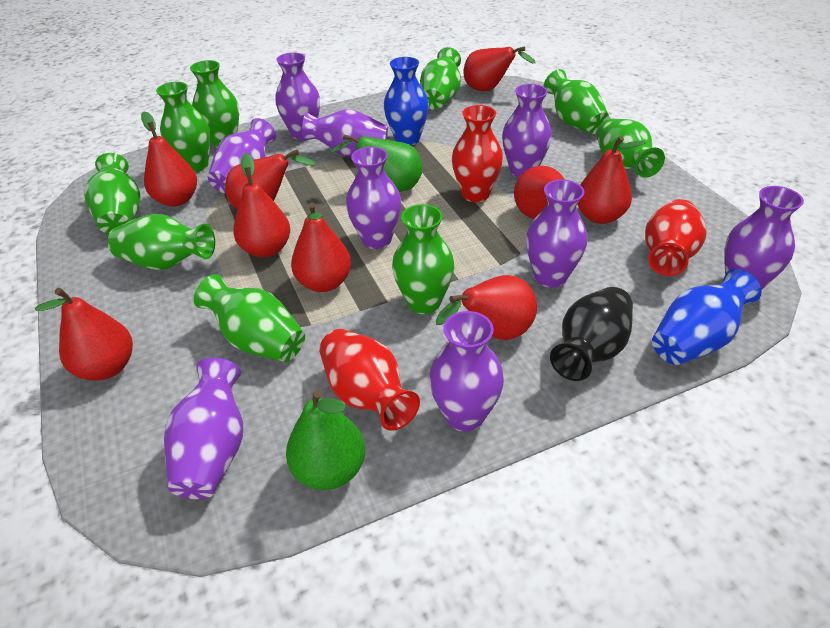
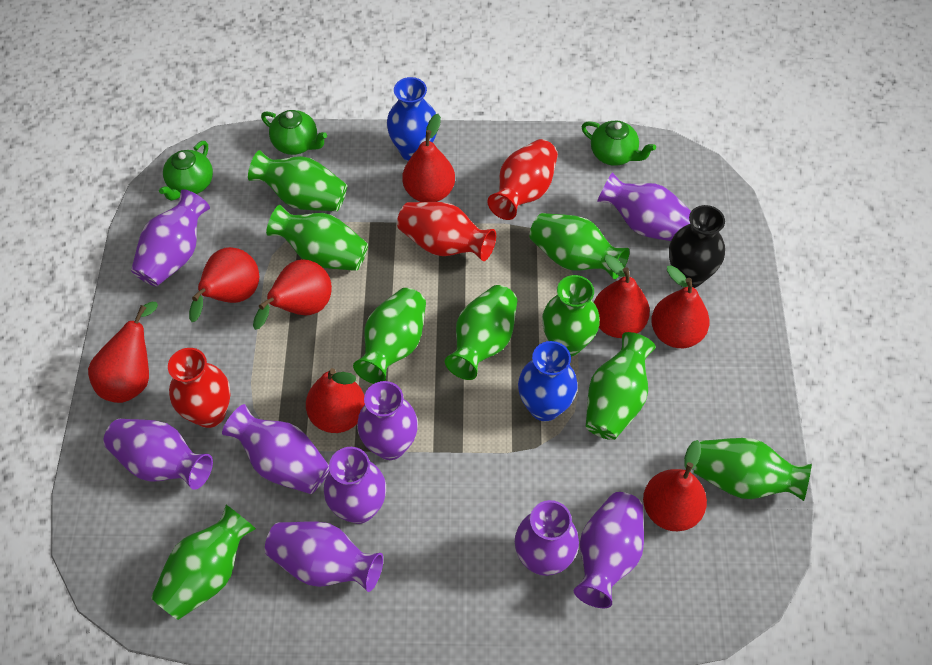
green pear: 2 -> 0
green teapot: 0 -> 3
red pear: 9 -> 8

